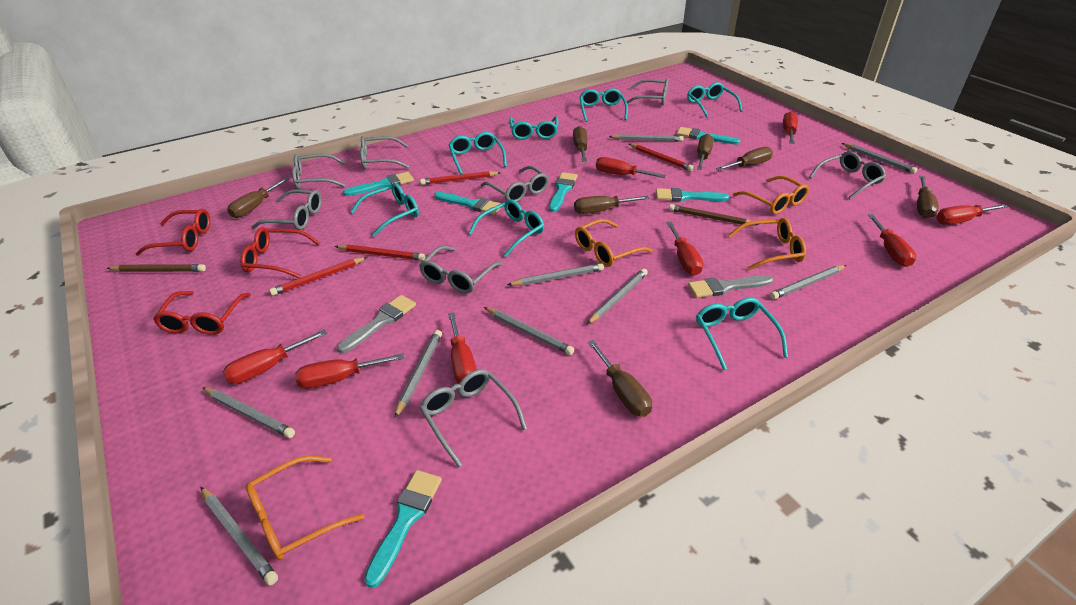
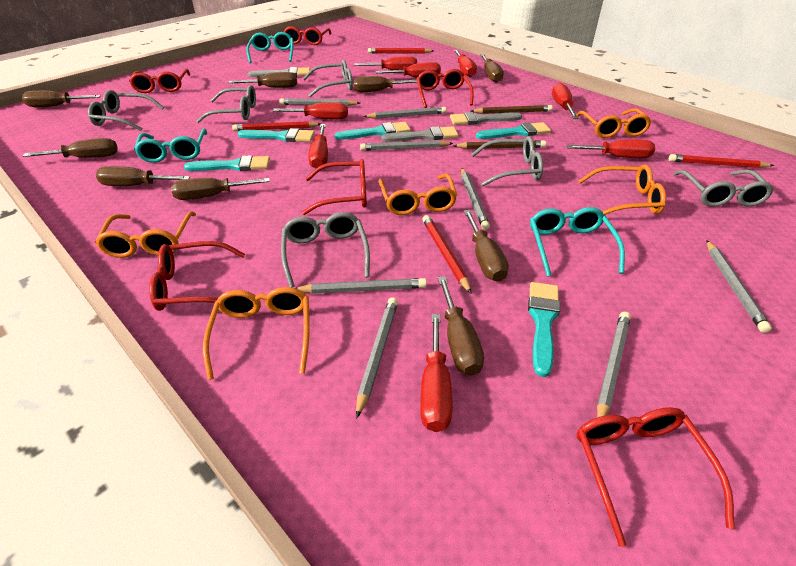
brown screwdriver: 7 -> 9
grey brush: 2 -> 3
grey glasses: 8 -> 6
grey pencil: 9 -> 8
orange glasses: 4 -> 5
red glasses: 3 -> 6
turquoise brush: 6 -> 5
turquoise glasses: 7 -> 3

